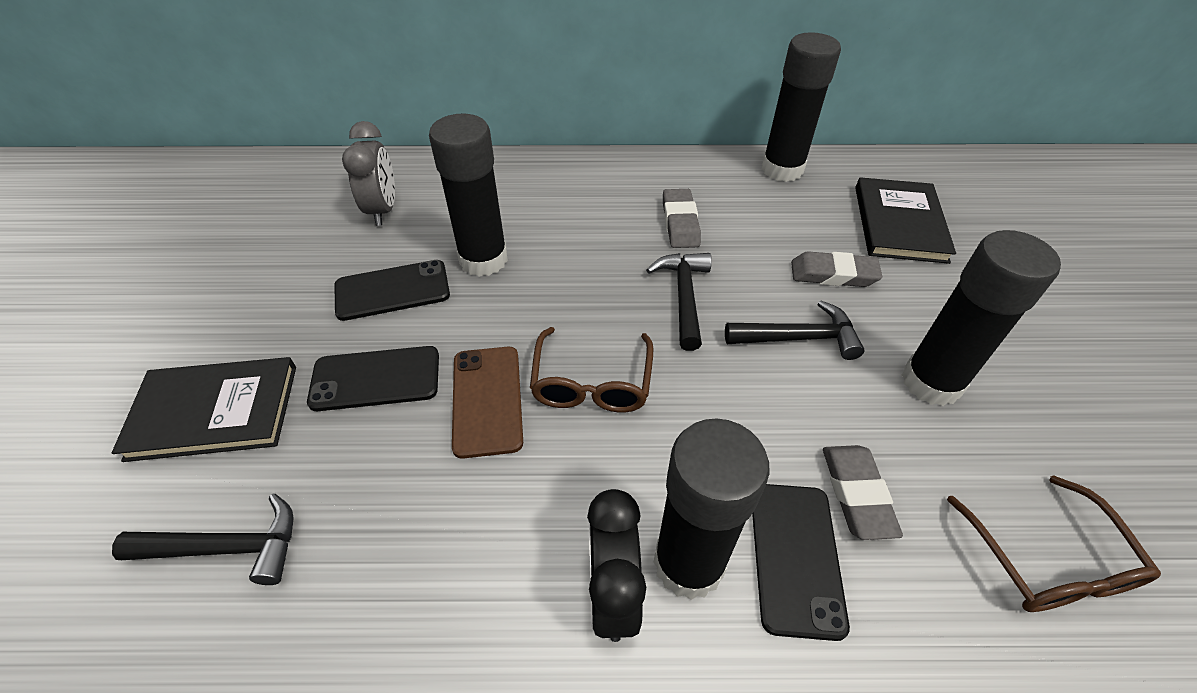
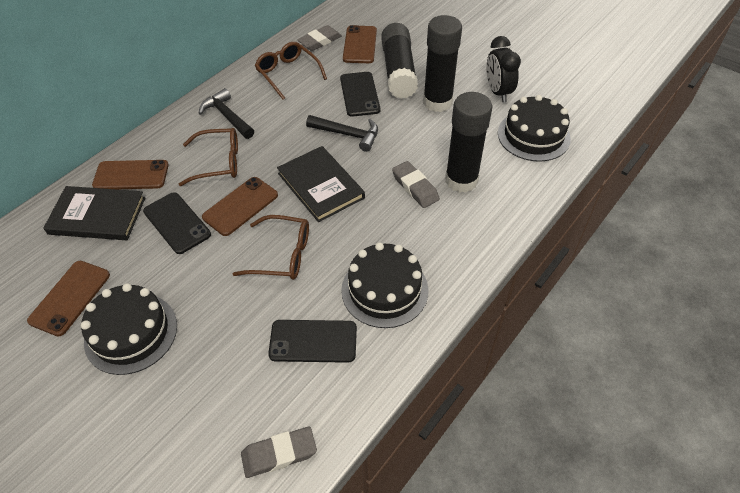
black cake: 0 -> 3
black glue stick: 4 -> 3
black hammer: 3 -> 2
brown glasses: 2 -> 3
brown phone: 1 -> 4
grey clock: 1 -> 0

